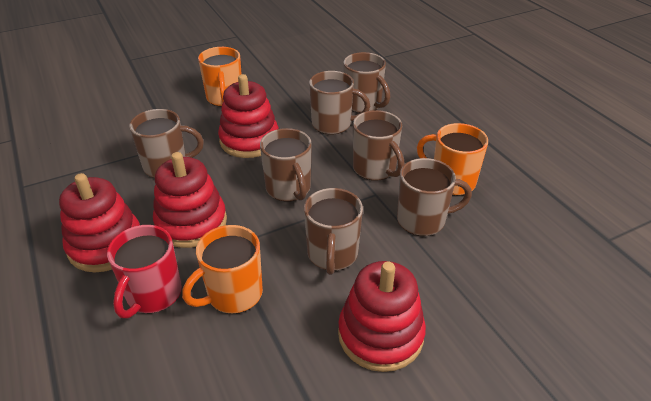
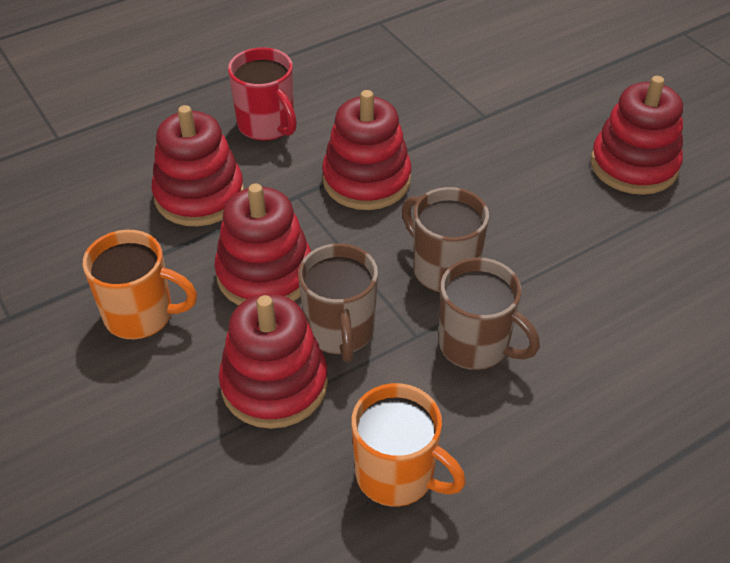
brown mug: 7 -> 3
orange mug: 3 -> 2
red stacking toy: 4 -> 5

